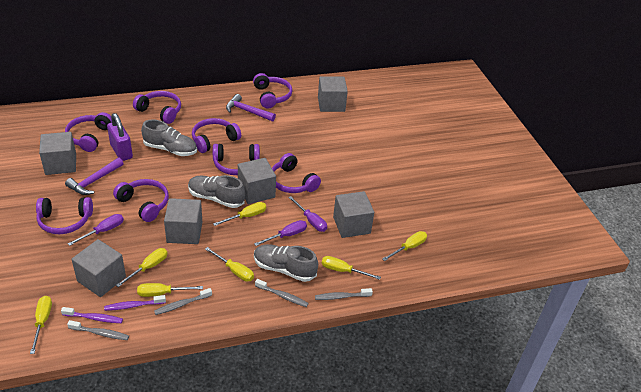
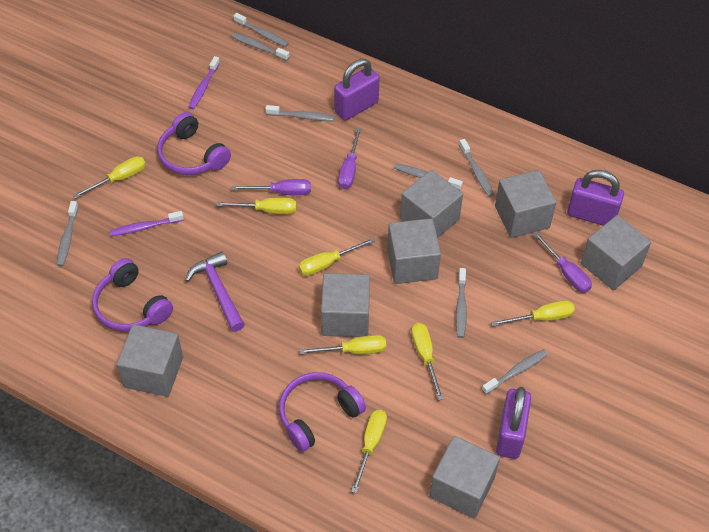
grey cube: 6 -> 7
grey shoe: 3 -> 0
grey toothbrush: 4 -> 8
purple hammer: 2 -> 1
purple headphones: 8 -> 3
purple padlock: 1 -> 3

